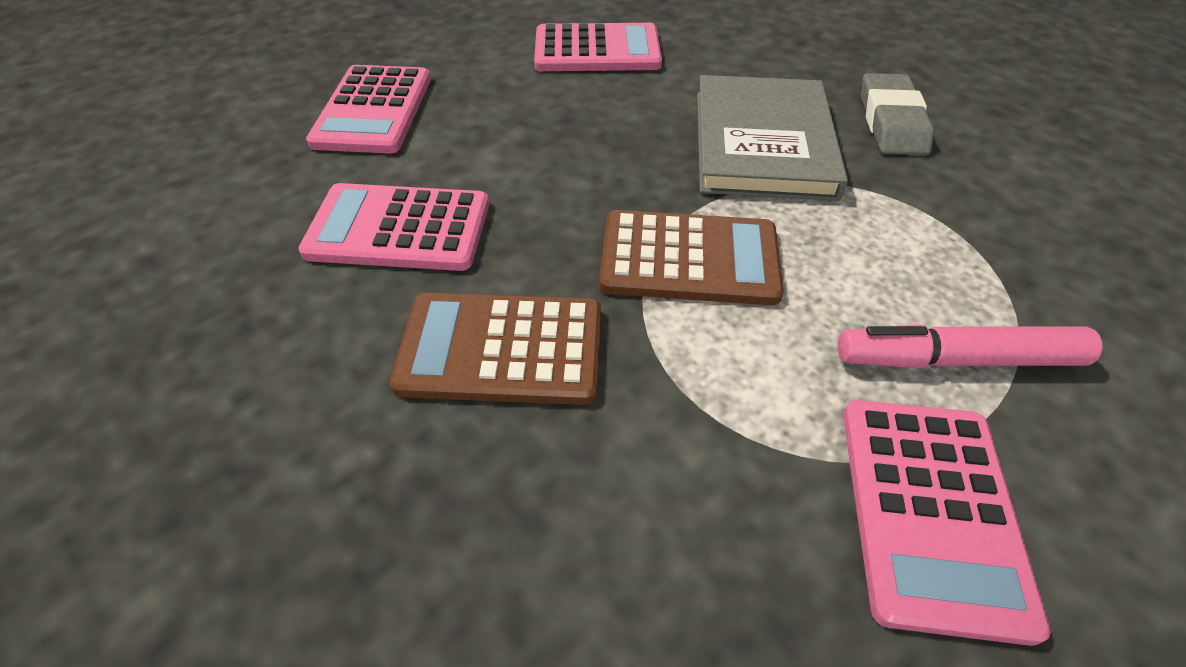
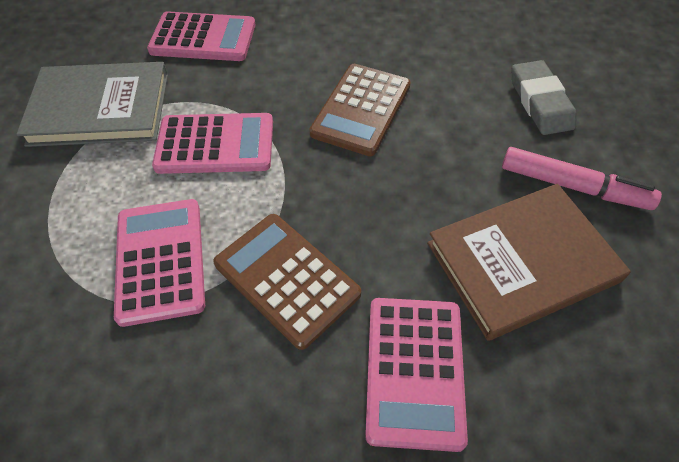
brown book: 0 -> 1

